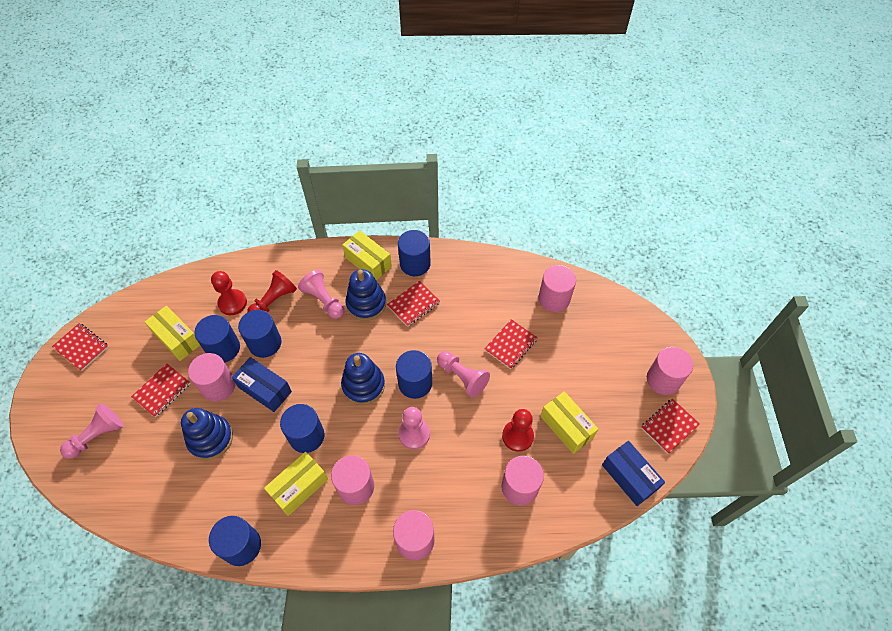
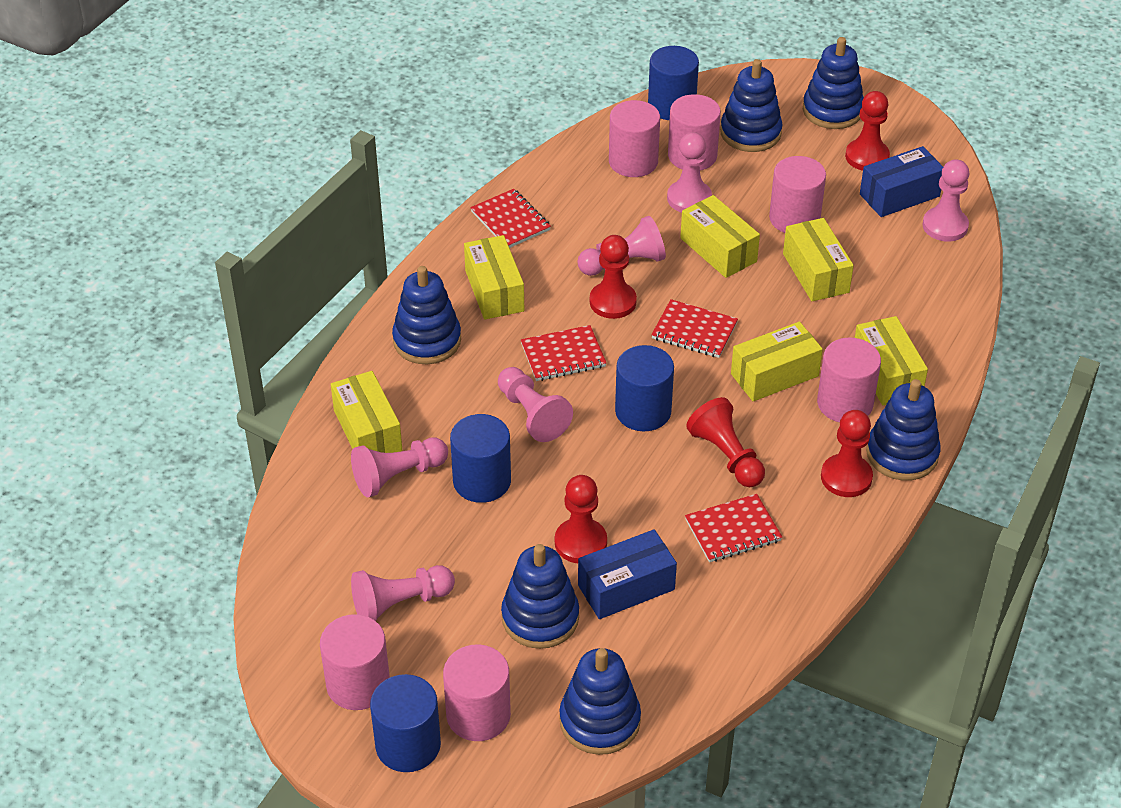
blue cylinder: 6 -> 4
blue stacking toy: 3 -> 6
pink pawn: 4 -> 6
red notebook: 5 -> 4
red pawn: 3 -> 5
yellow box: 4 -> 6

